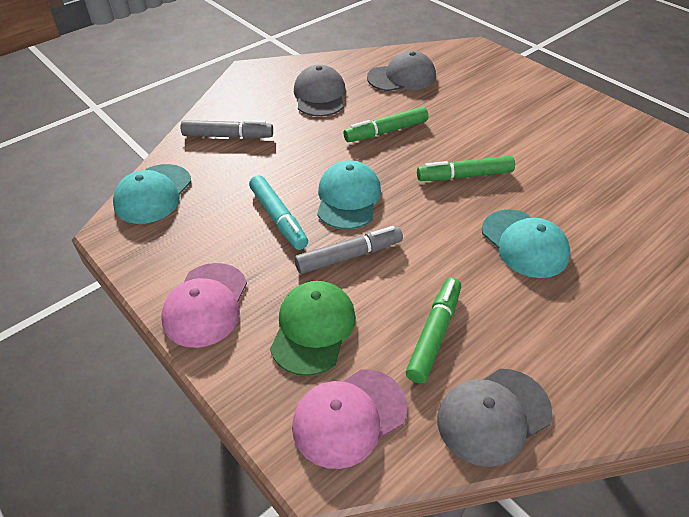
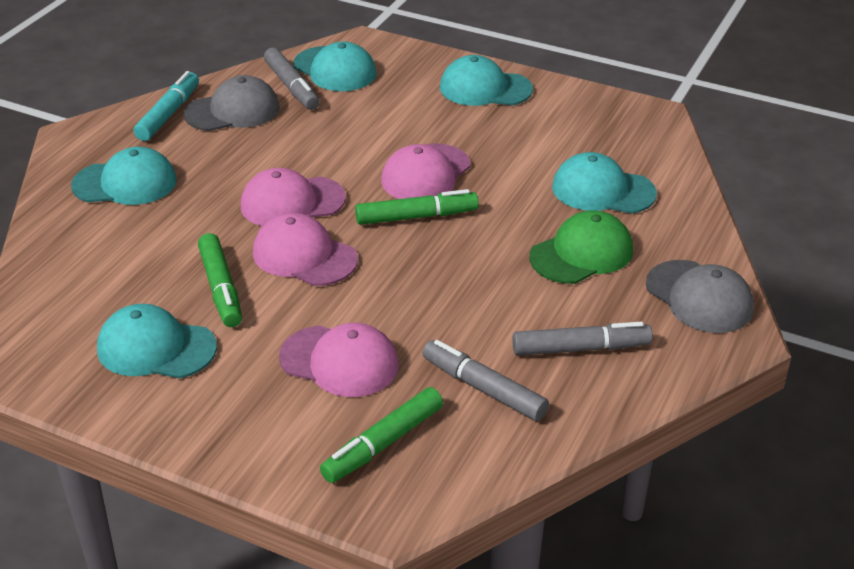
grey cap: 3 -> 2
grey marker: 2 -> 3
pink cap: 2 -> 4
turquoise cap: 3 -> 5

